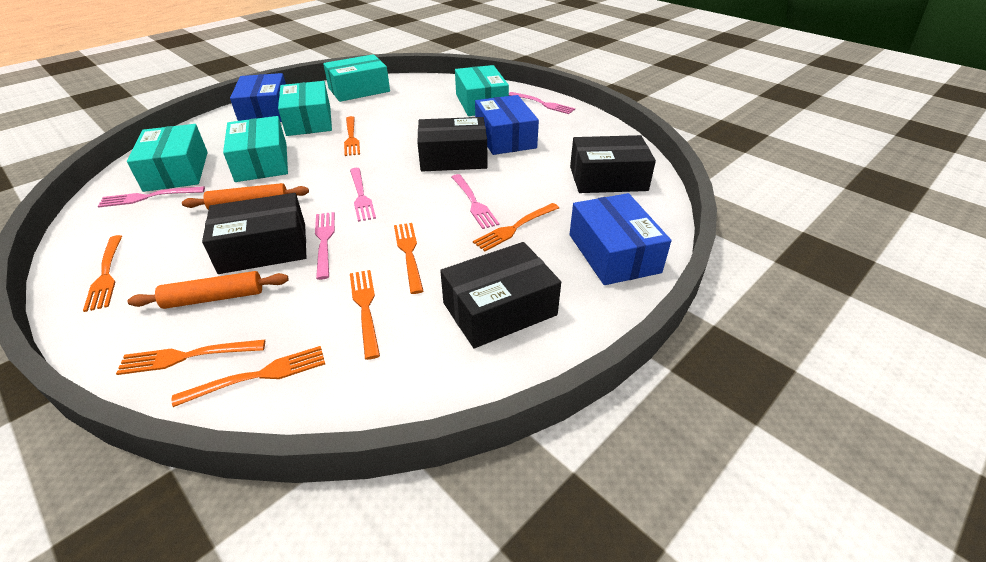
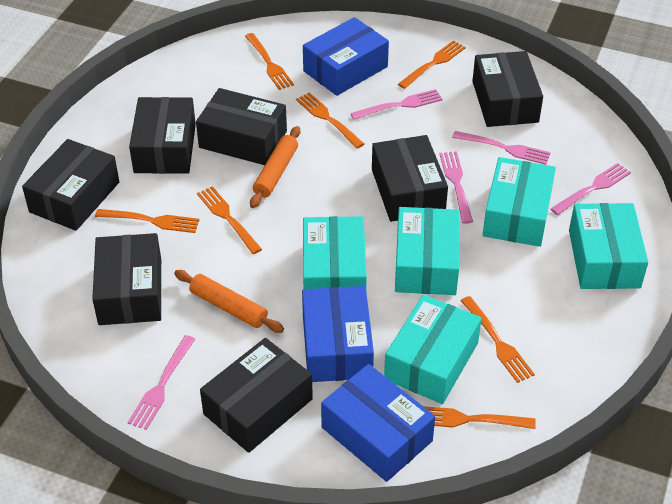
black box: 4 -> 7

